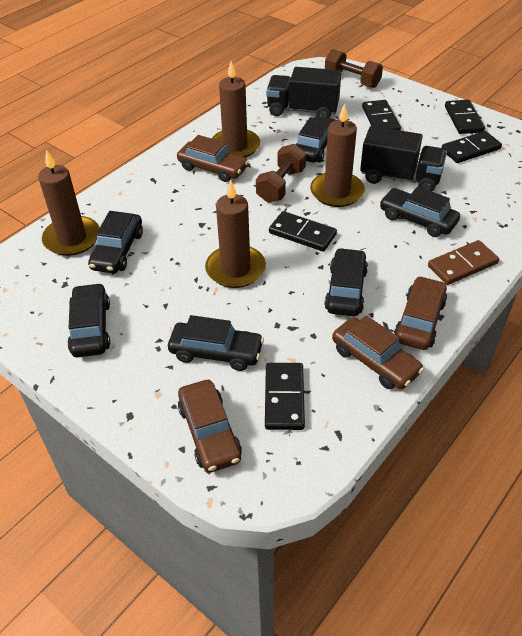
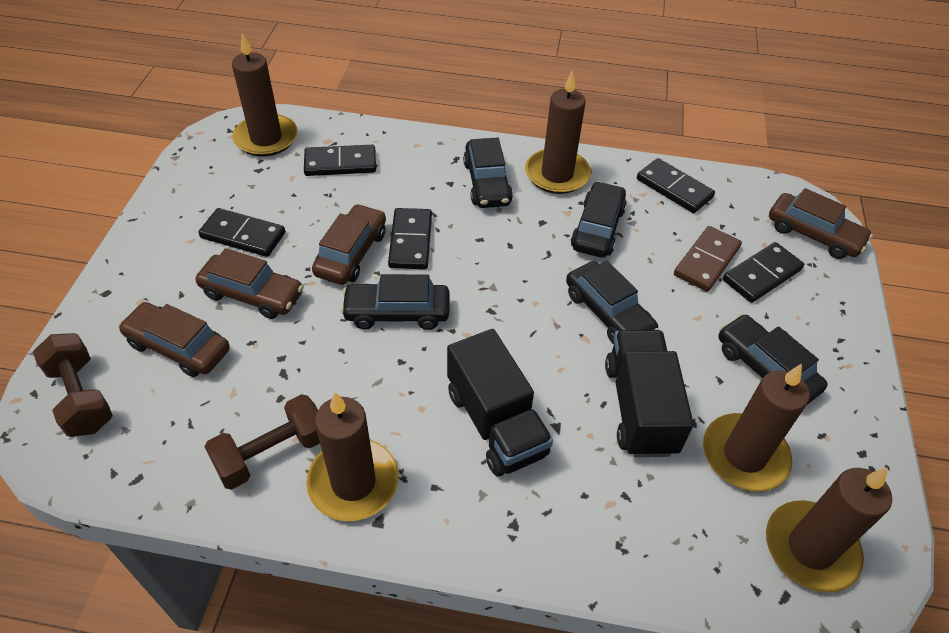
black car: 6 -> 5
brown candle: 4 -> 5

